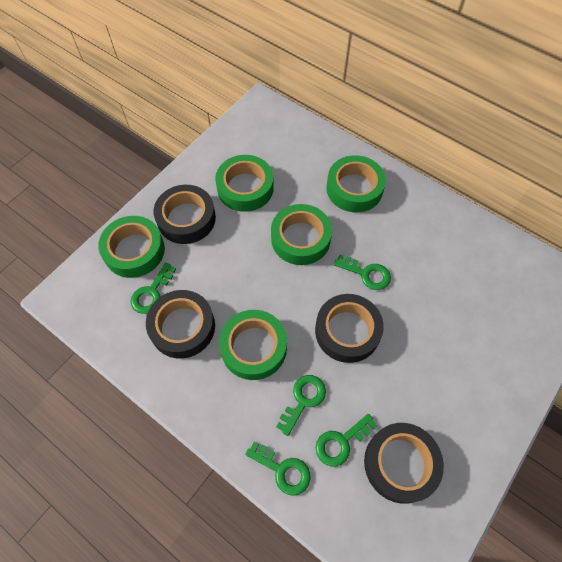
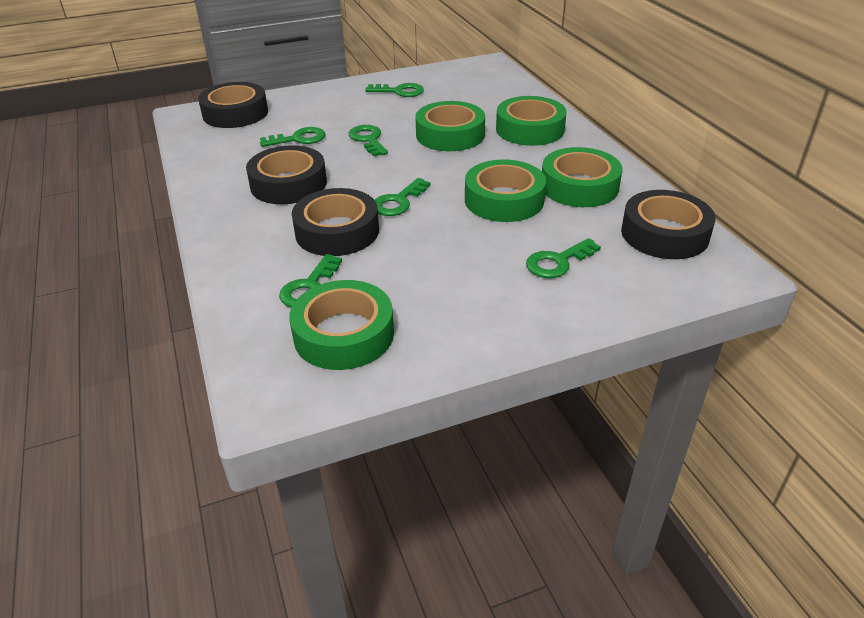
green key: 5 -> 6

